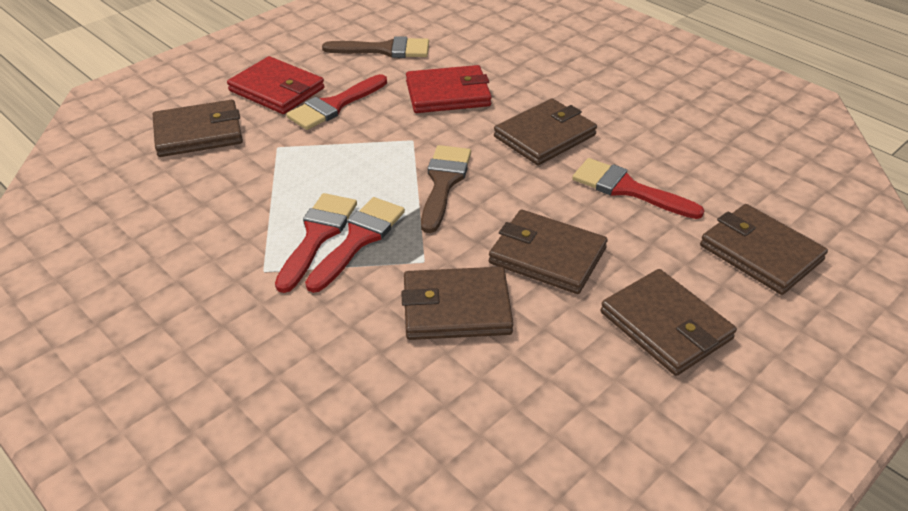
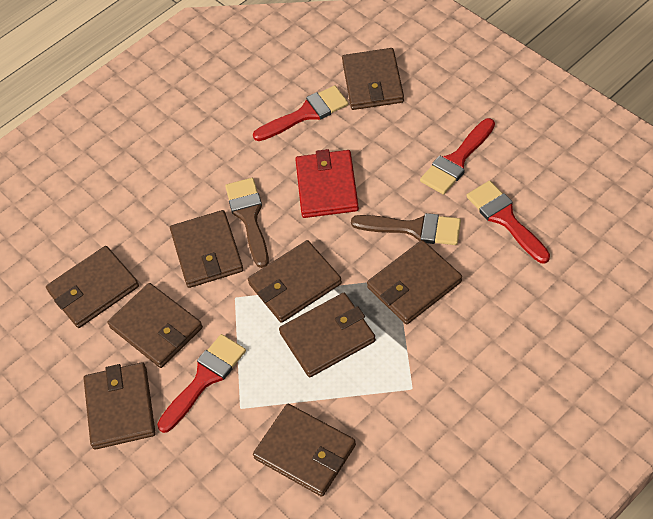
brown wallet: 6 -> 9
red wallet: 2 -> 1

